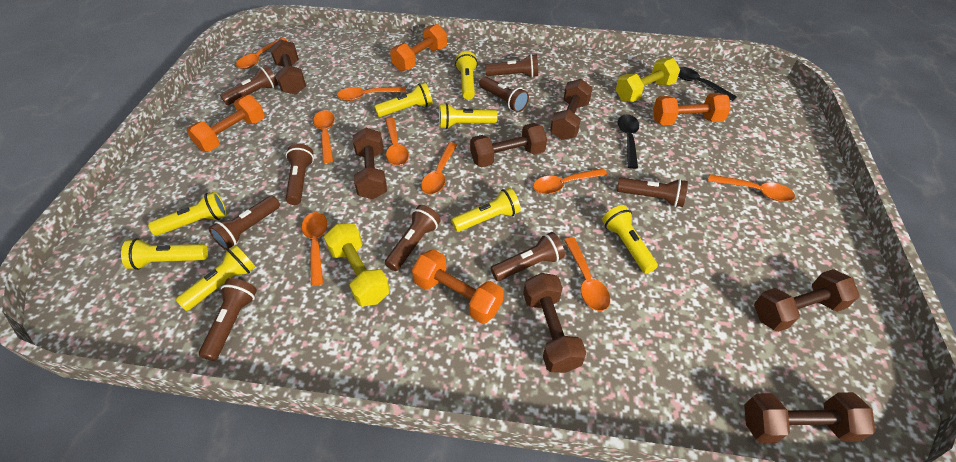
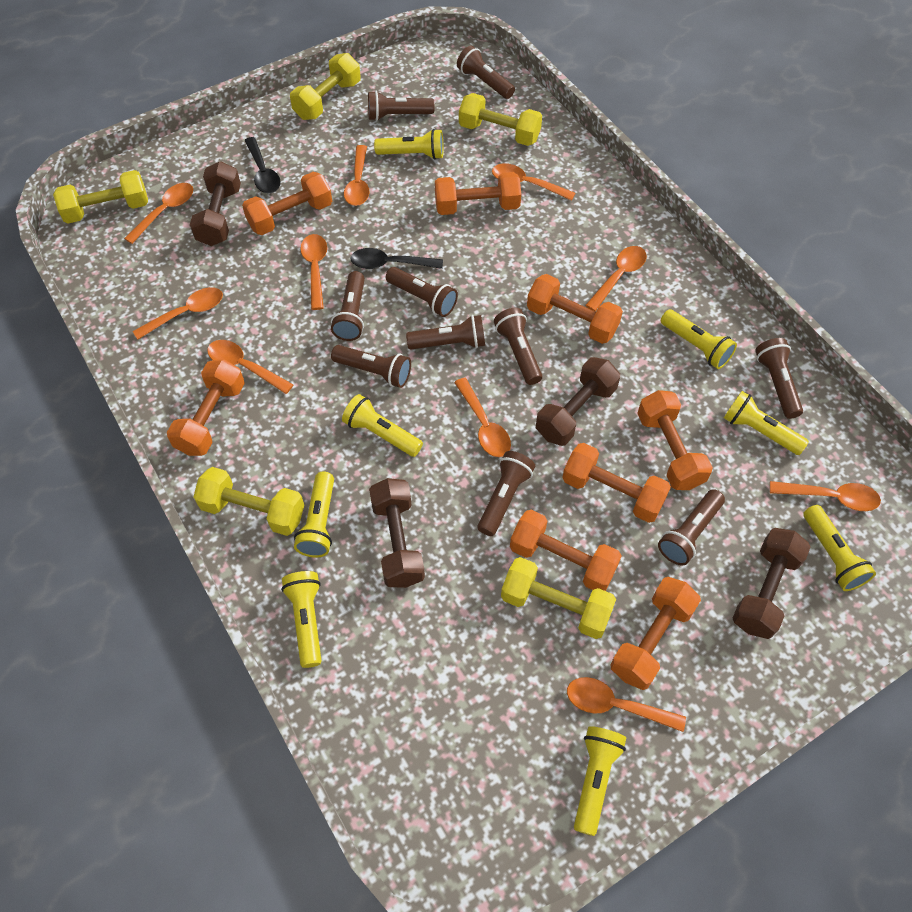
brown dumbbell: 7 -> 4
brown flashlight: 9 -> 10
orange dumbbell: 4 -> 8
orange spoon: 9 -> 10
yellow dumbbell: 2 -> 5

